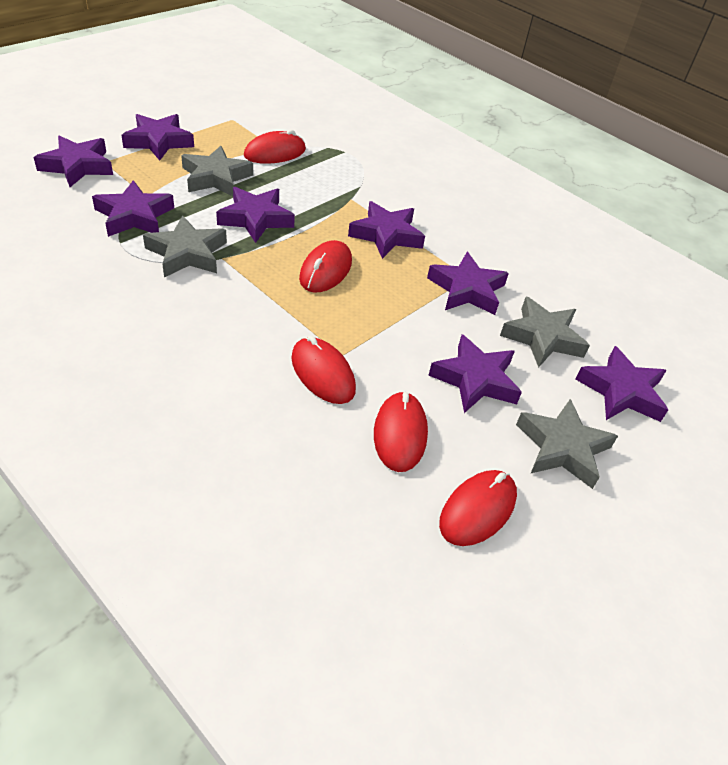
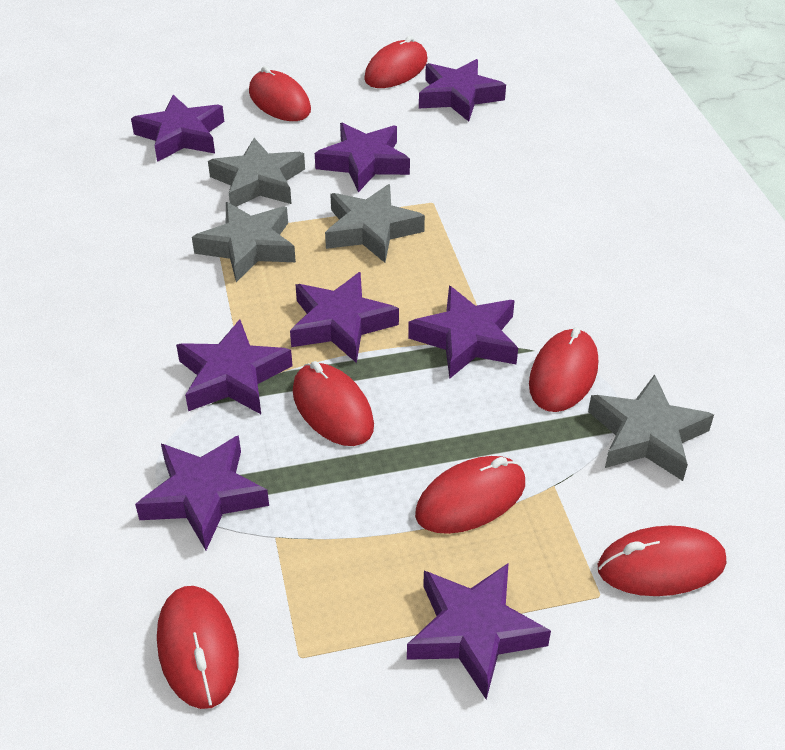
red mouse: 5 -> 7

